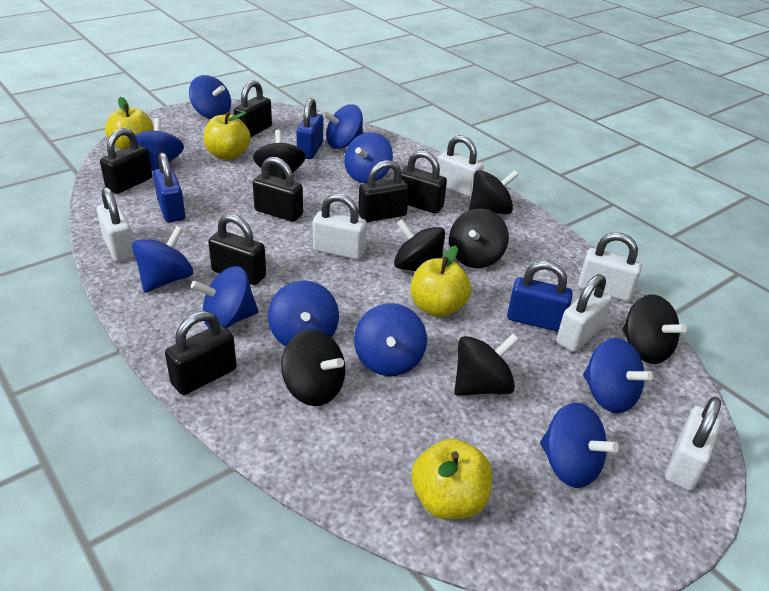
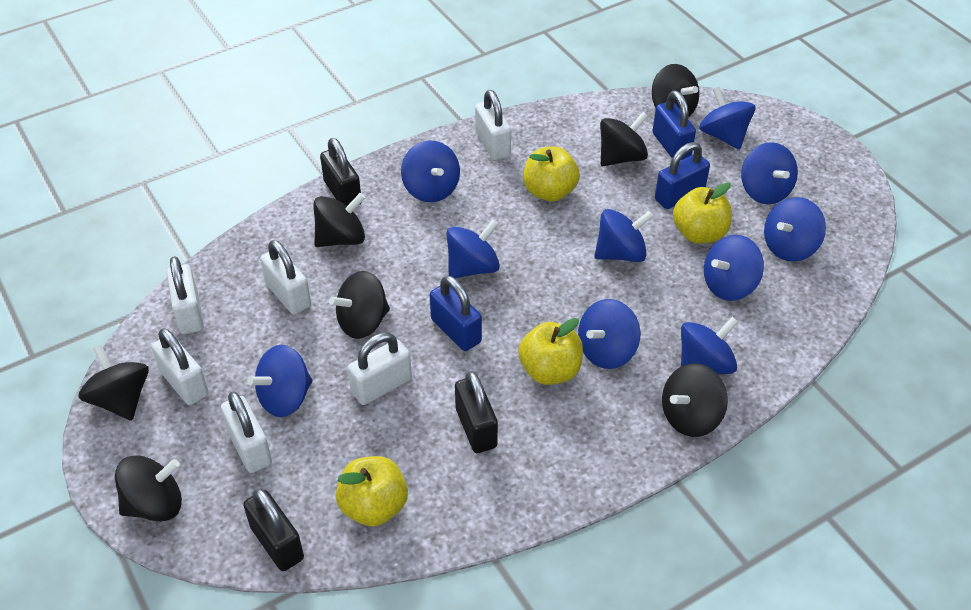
black padlock: 7 -> 3

